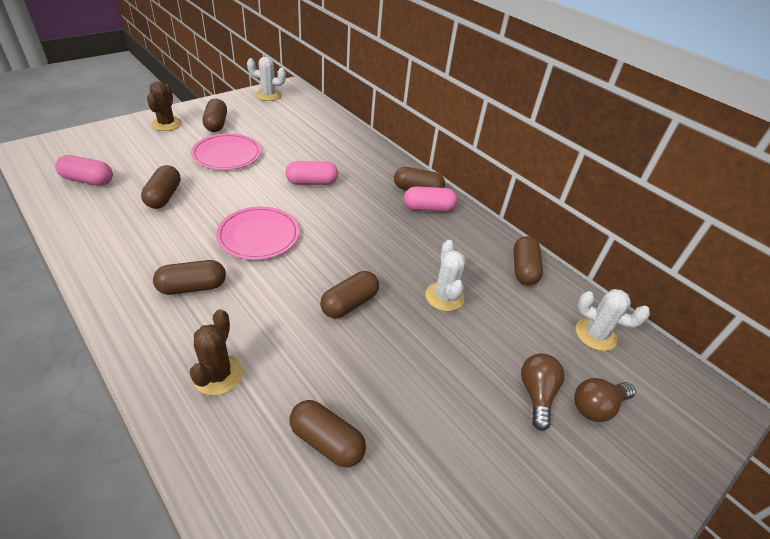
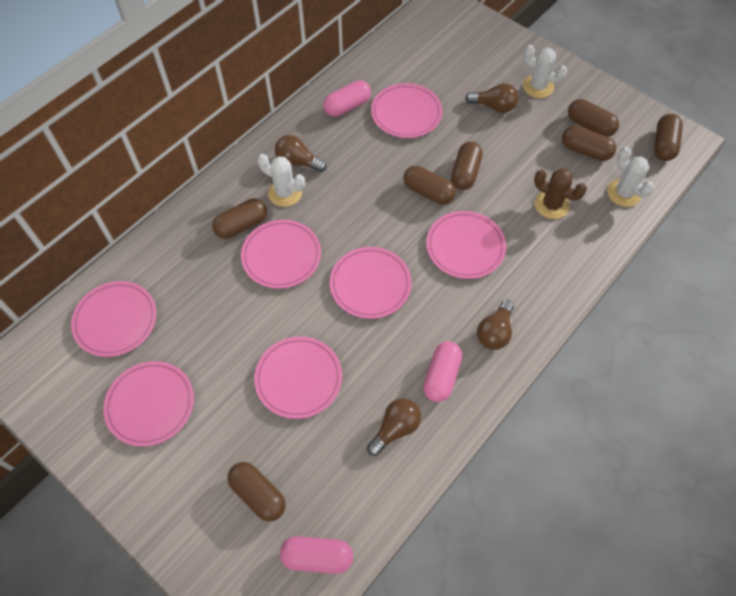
brown cactus: 2 -> 1
brown light bulb: 2 -> 4
pink plate: 2 -> 7

